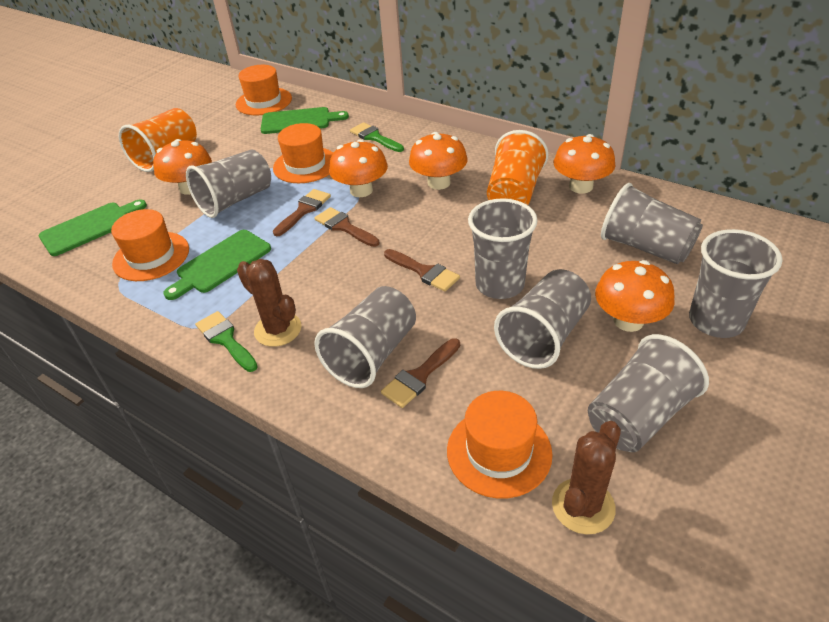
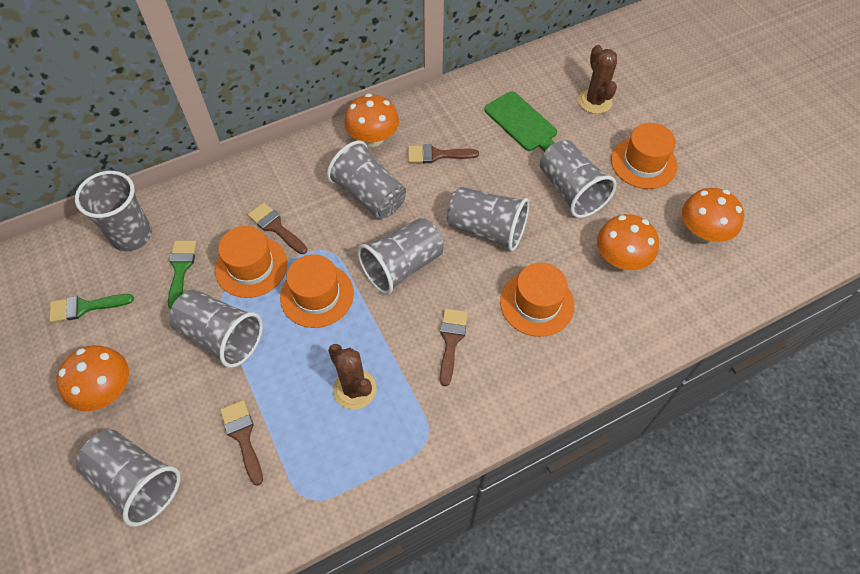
green cutting board: 3 -> 1
orange cup: 2 -> 0
orange mushroom: 5 -> 4

